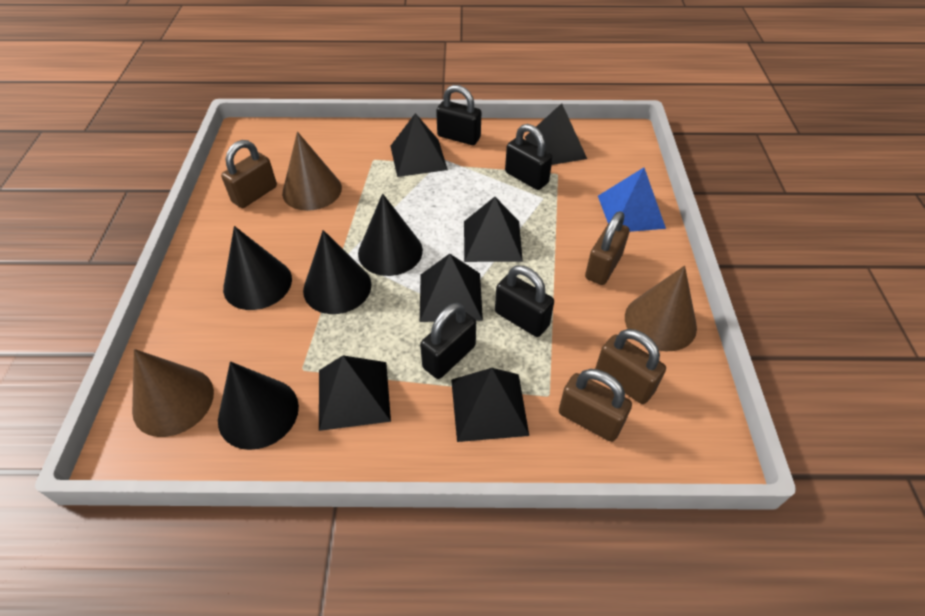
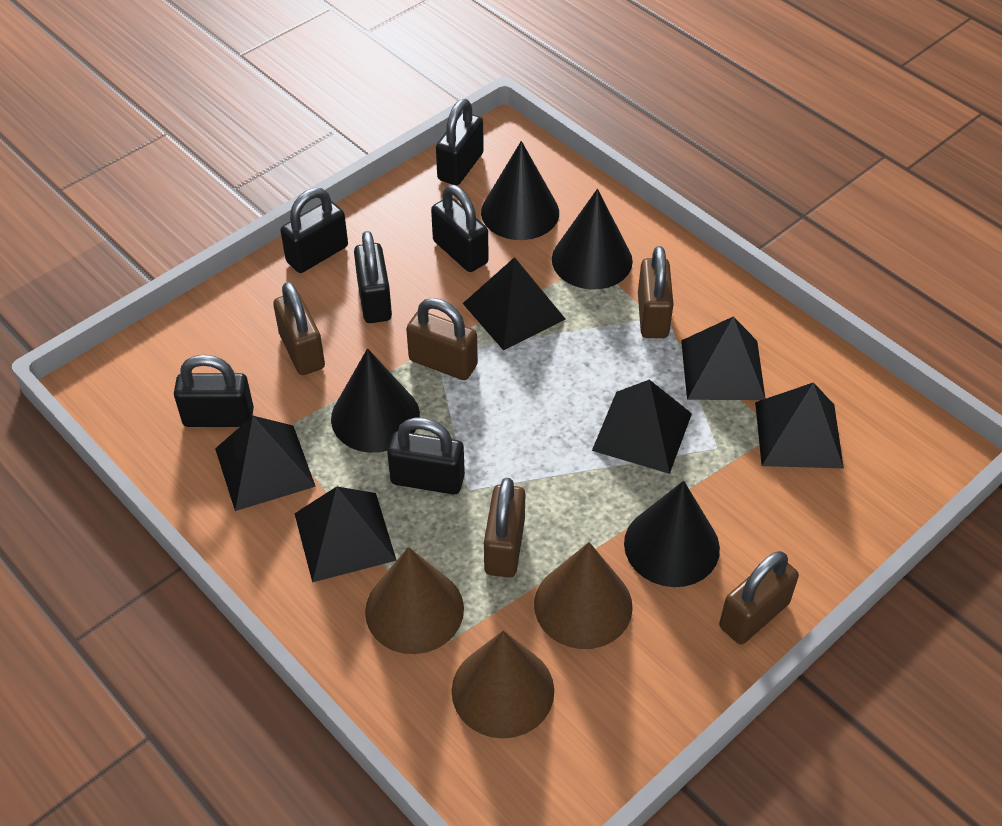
black padlock: 4 -> 6
blue pyramid: 1 -> 0
brown padlock: 4 -> 5

